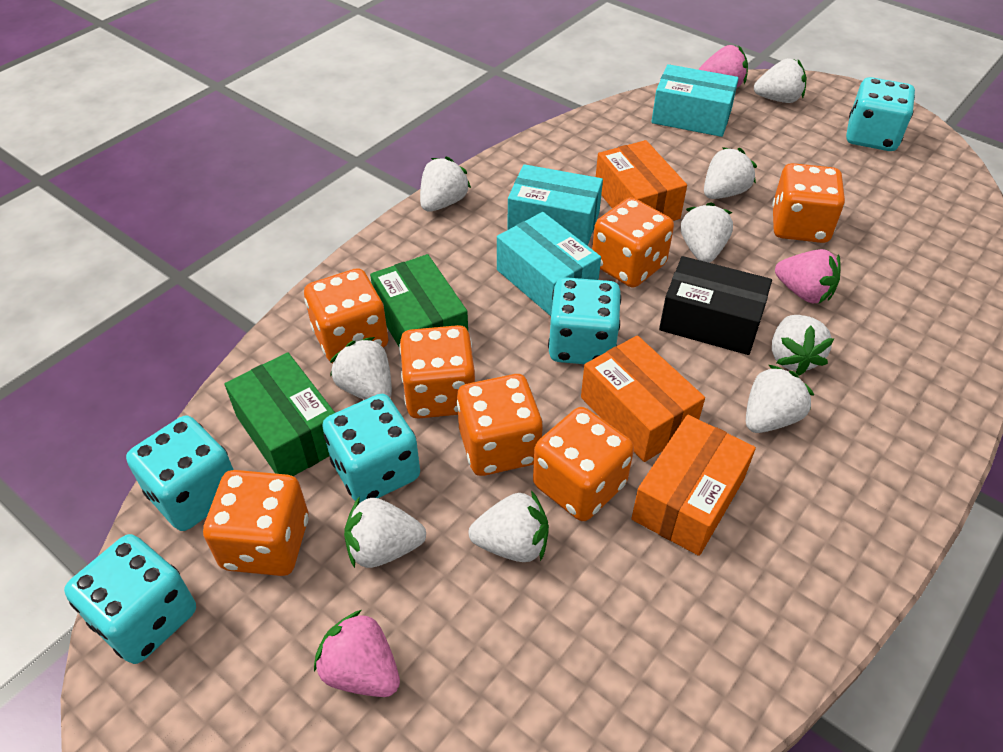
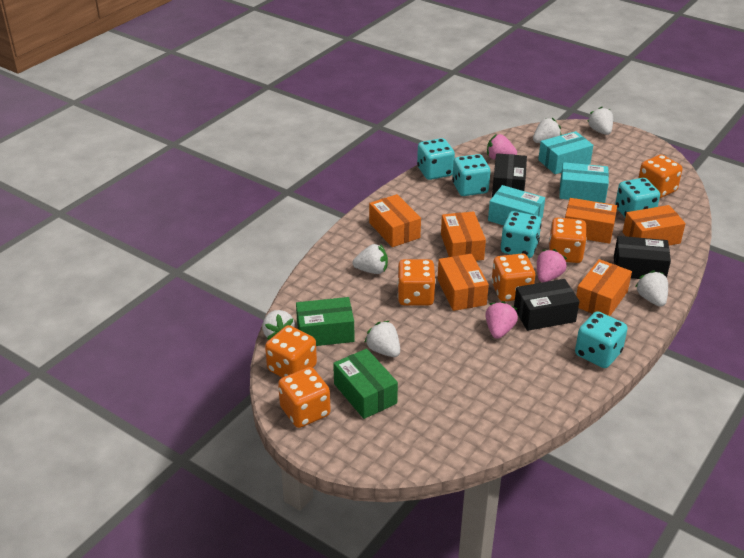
black box: 1 -> 3
orange box: 3 -> 6
orange dice: 7 -> 6
white strawberry: 9 -> 6

